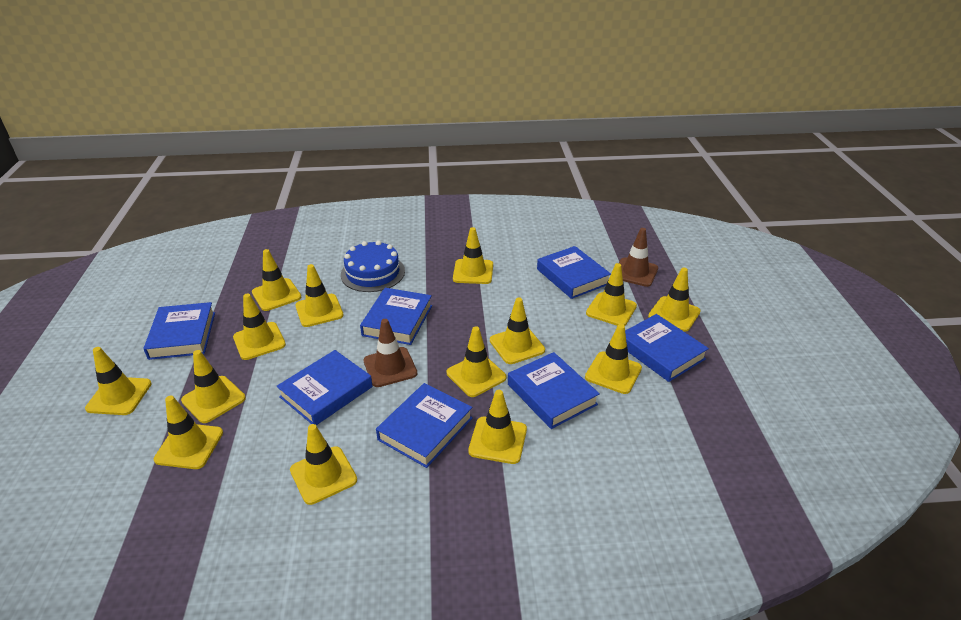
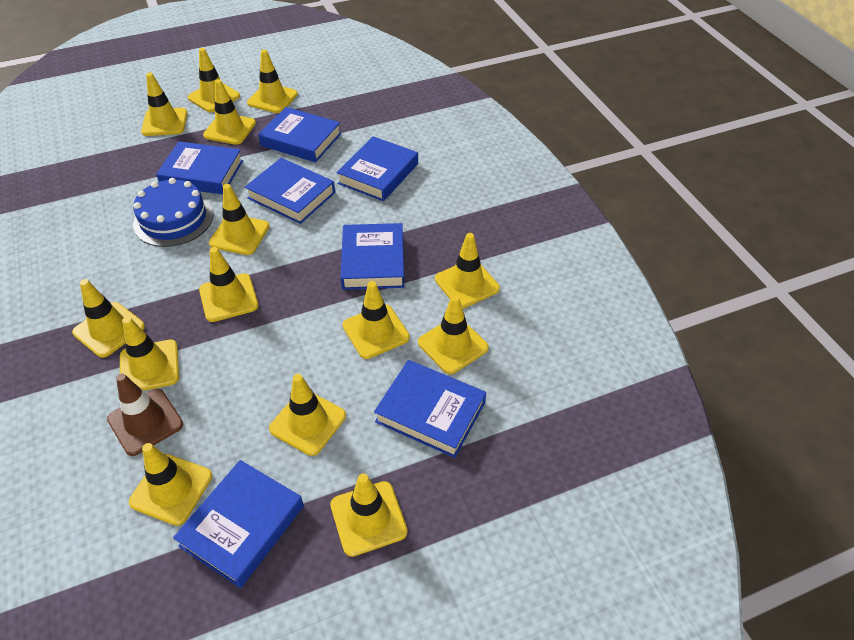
brown traffic cone: 2 -> 1

